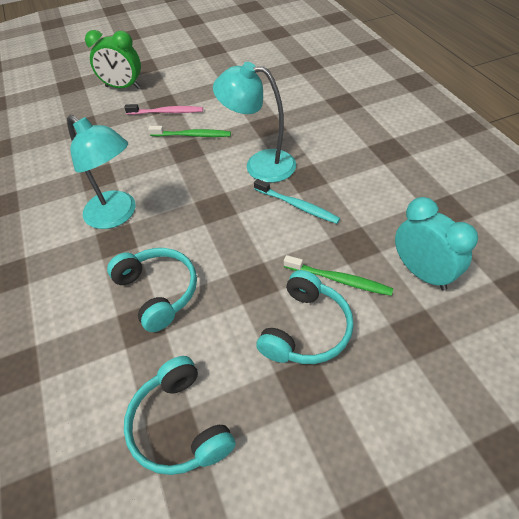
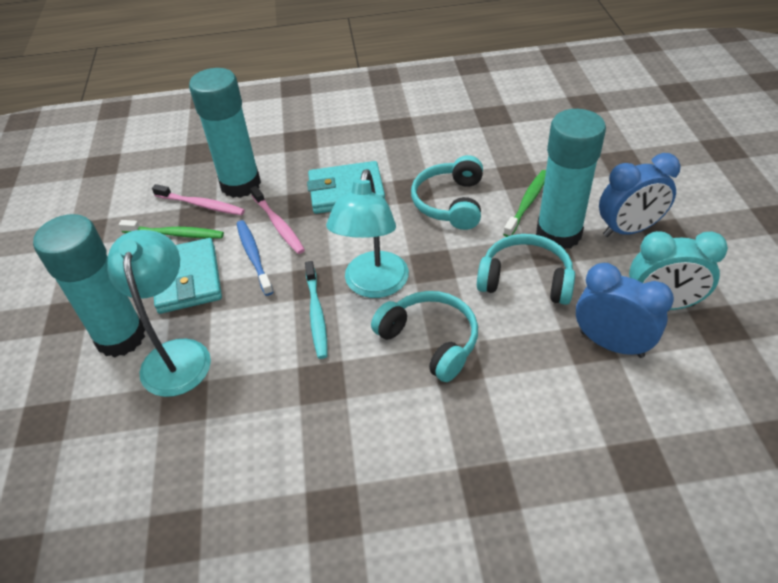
blue clock: 0 -> 2
blue toothbrush: 0 -> 1
green clock: 1 -> 0
pink toothbrush: 1 -> 2
turquoise glue stick: 0 -> 3
turquoise wallet: 0 -> 2

